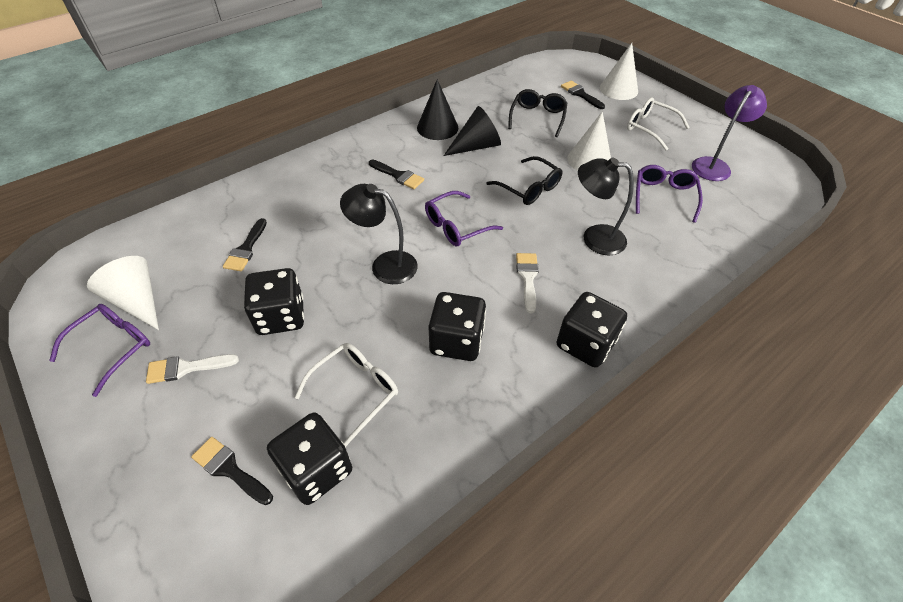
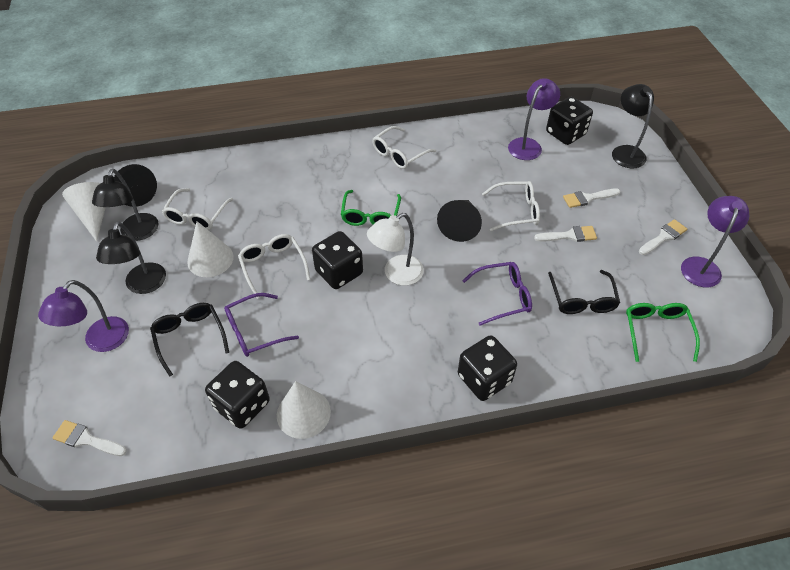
black brush: 4 -> 0
black lamp: 2 -> 3
green glasses: 0 -> 2
purple glasses: 3 -> 2
purple lamp: 1 -> 3
white brush: 2 -> 4
white glasses: 2 -> 4
white lamp: 0 -> 1

